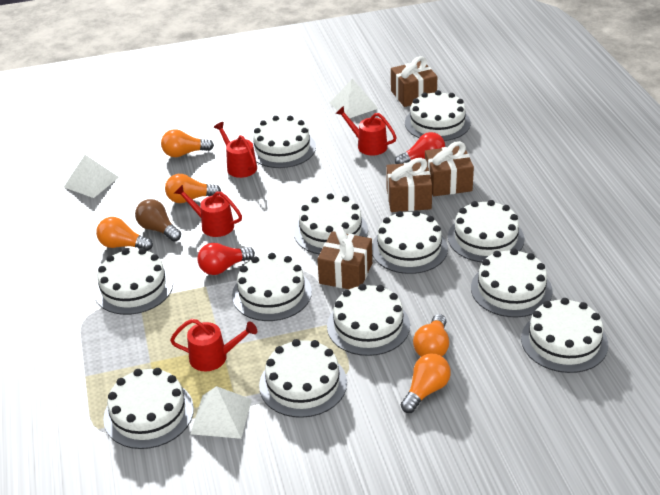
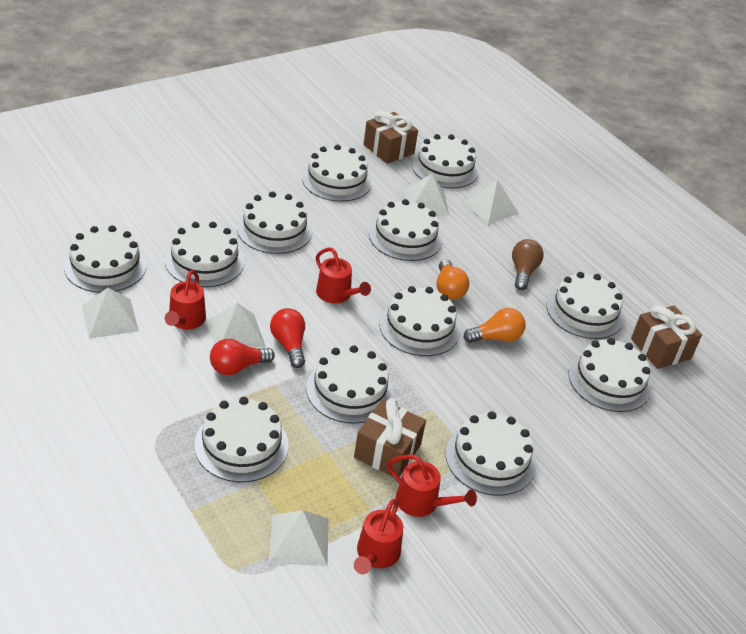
brown gift: 4 -> 3
orange light bulb: 5 -> 2
white pyramid: 3 -> 5

